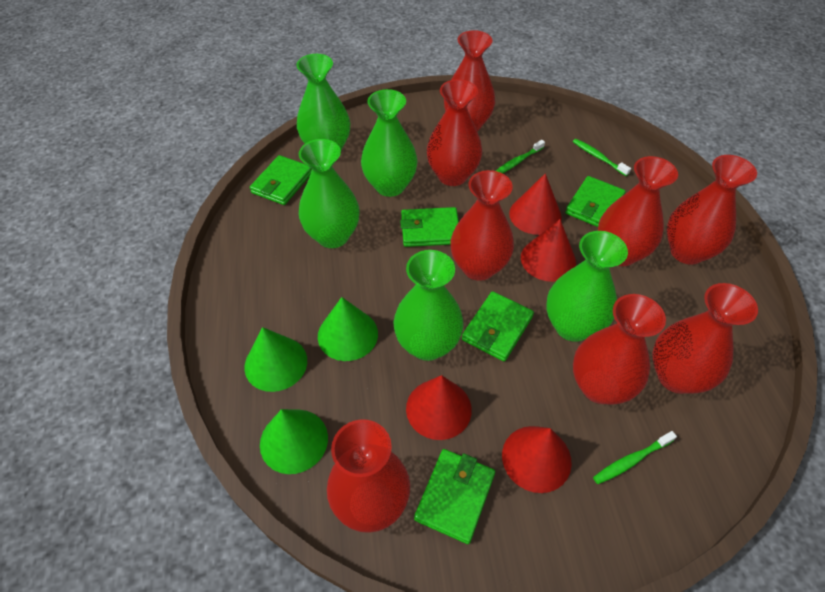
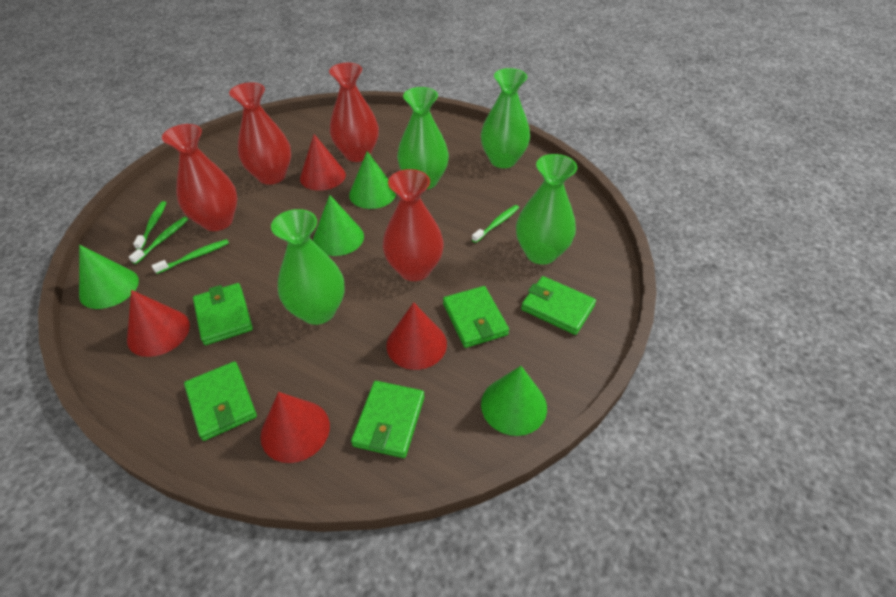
green cone: 3 -> 4
green toothbrush: 3 -> 4
green vase: 5 -> 4
red vase: 8 -> 4

